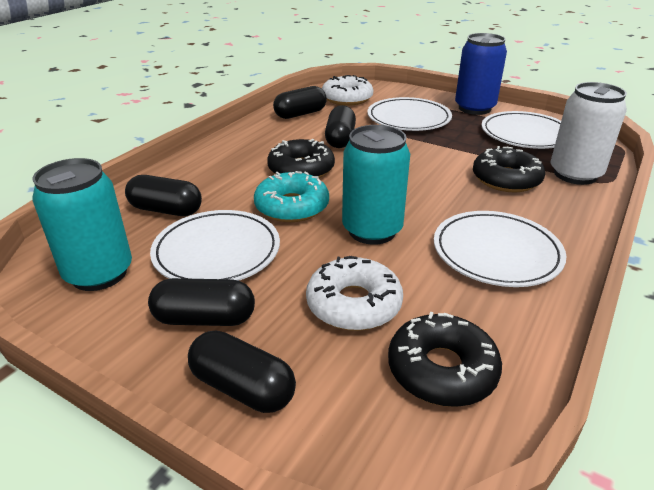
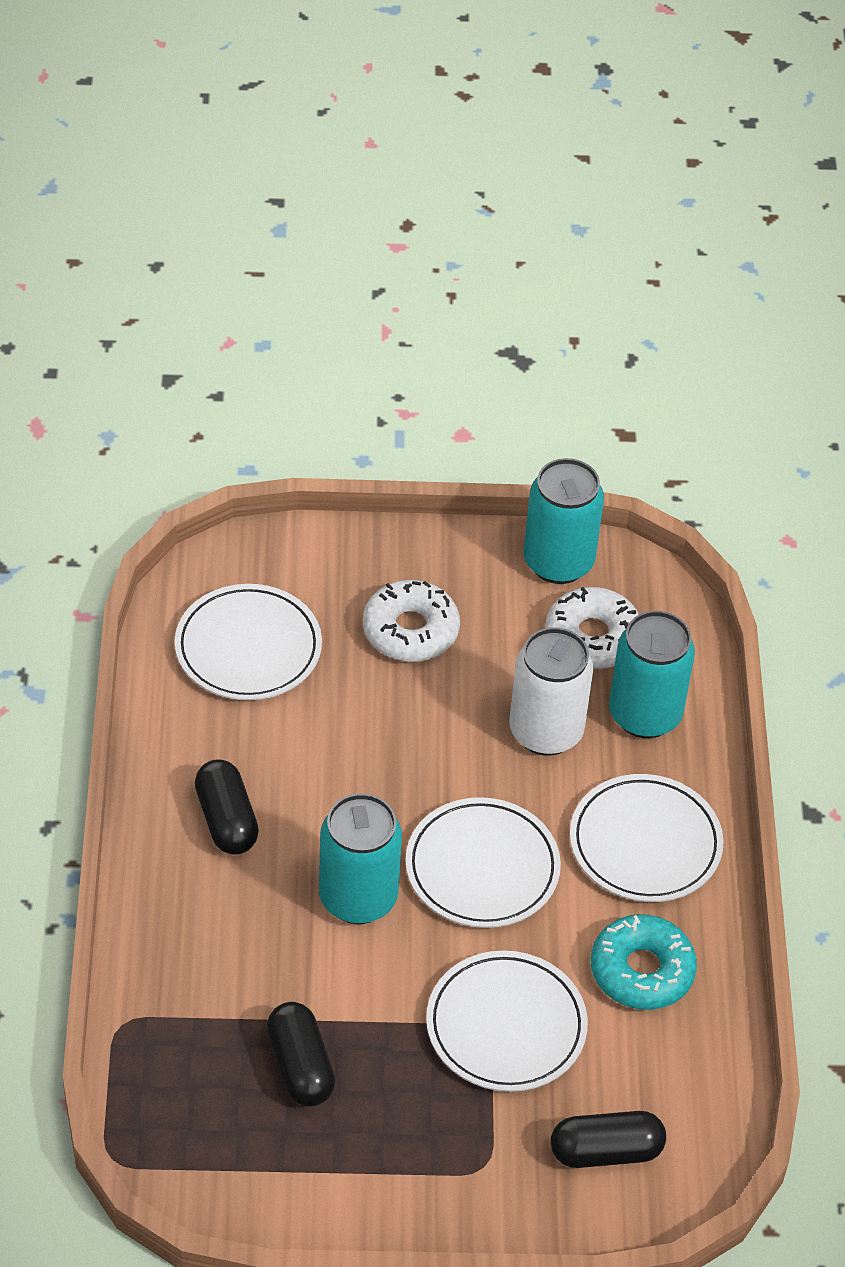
black capsule: 5 -> 3
black donut: 3 -> 0
blue can: 1 -> 0
turquoise can: 2 -> 3

